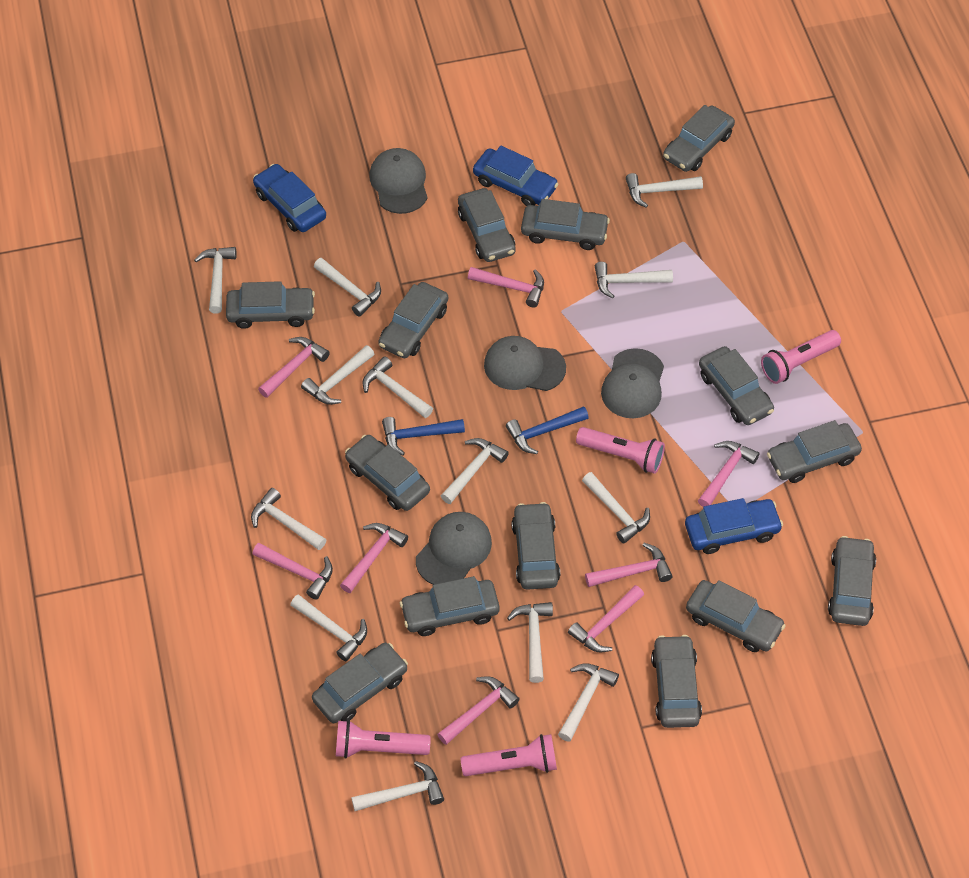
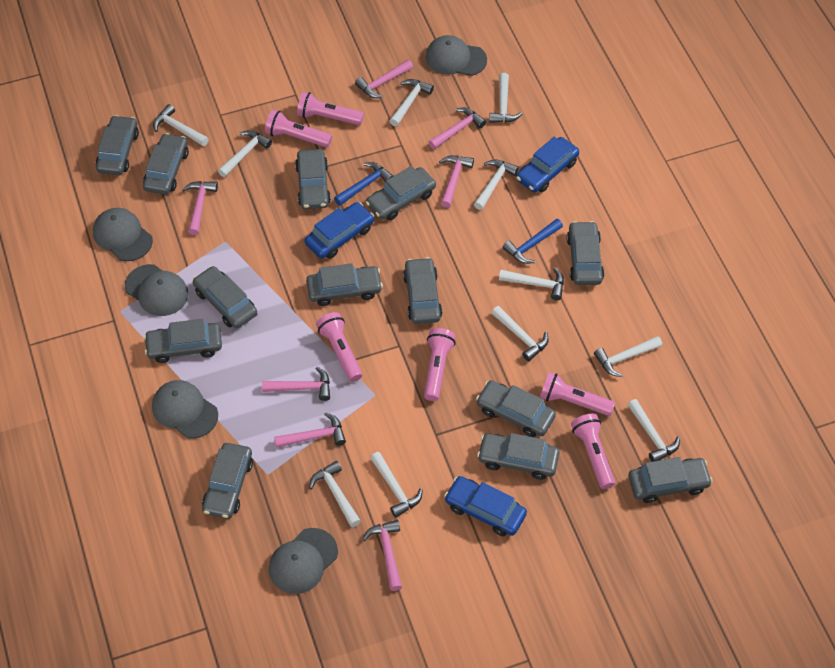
grey cap: 4 -> 5
grey car: 14 -> 13
pink flashlight: 4 -> 6
pink hammer: 8 -> 7
white hammer: 13 -> 11

